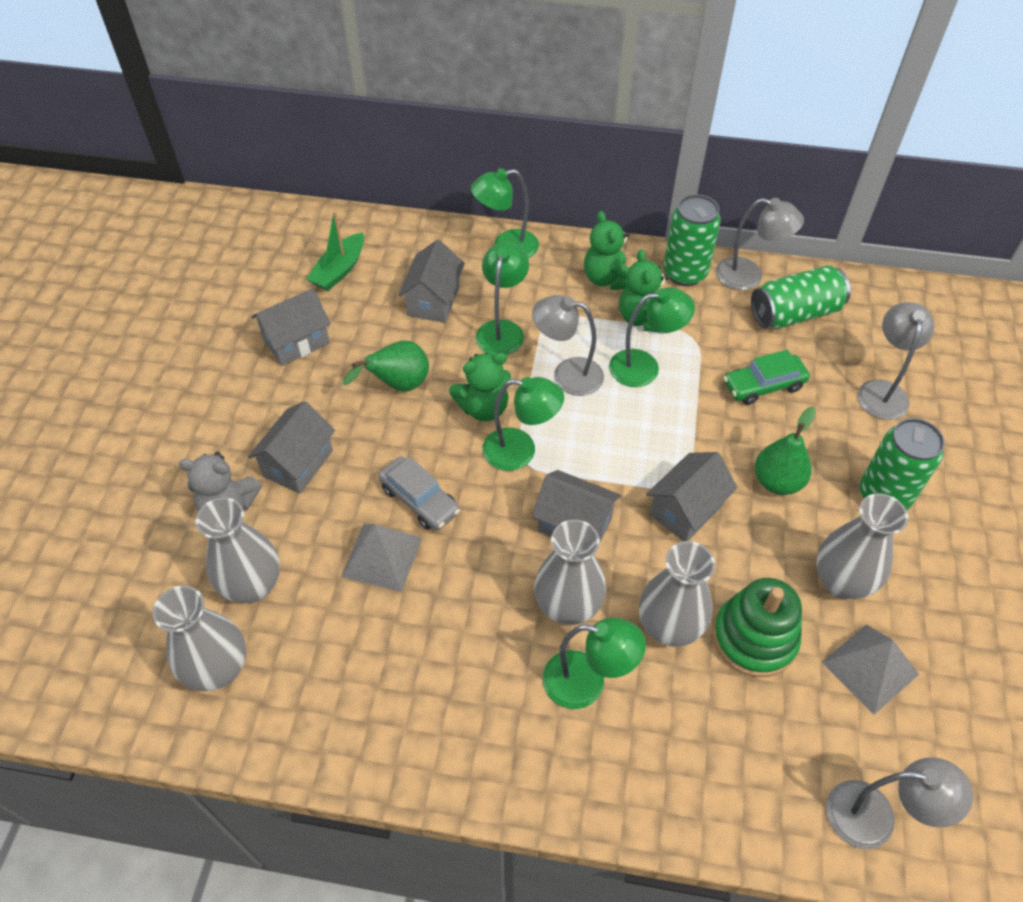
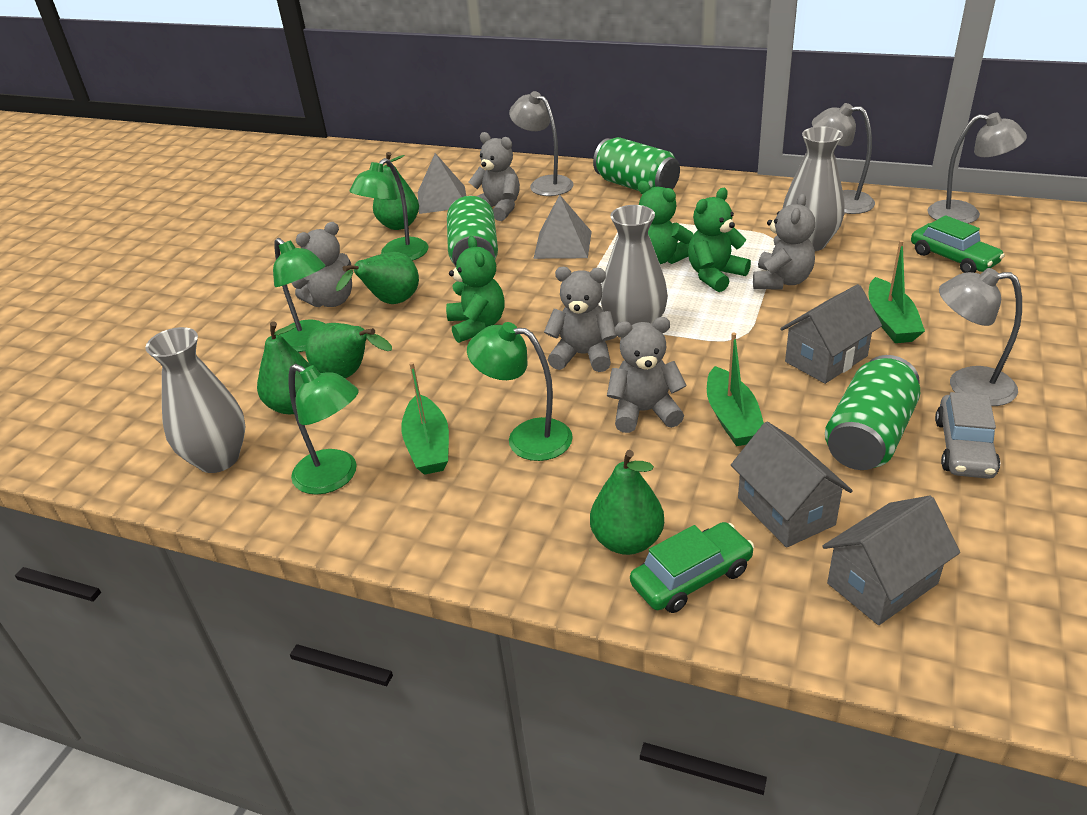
green boat: 1 -> 3
green car: 1 -> 2
green lamp: 5 -> 4
green pear: 2 -> 5
green stacking toy: 1 -> 0
grey house: 5 -> 3
grey teddy bear: 1 -> 5
grey vase: 5 -> 3

